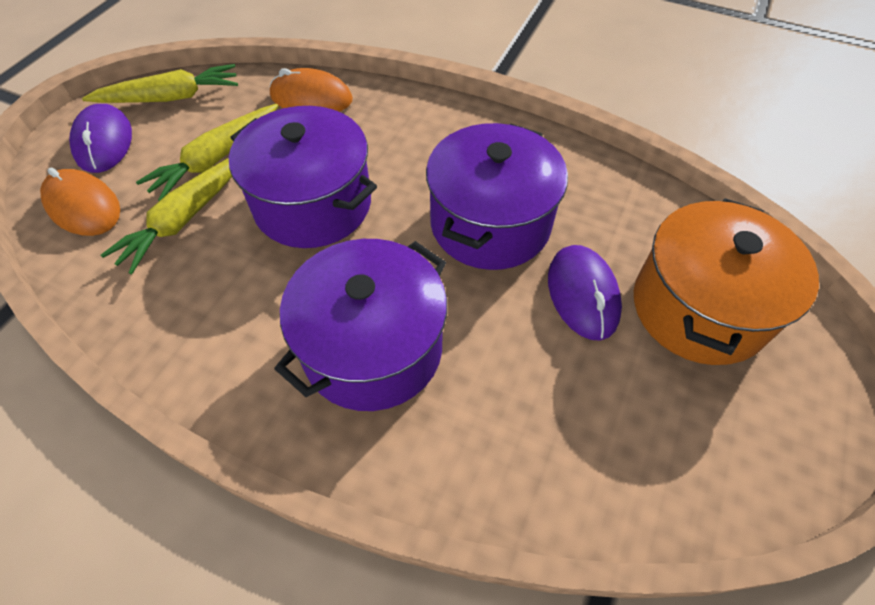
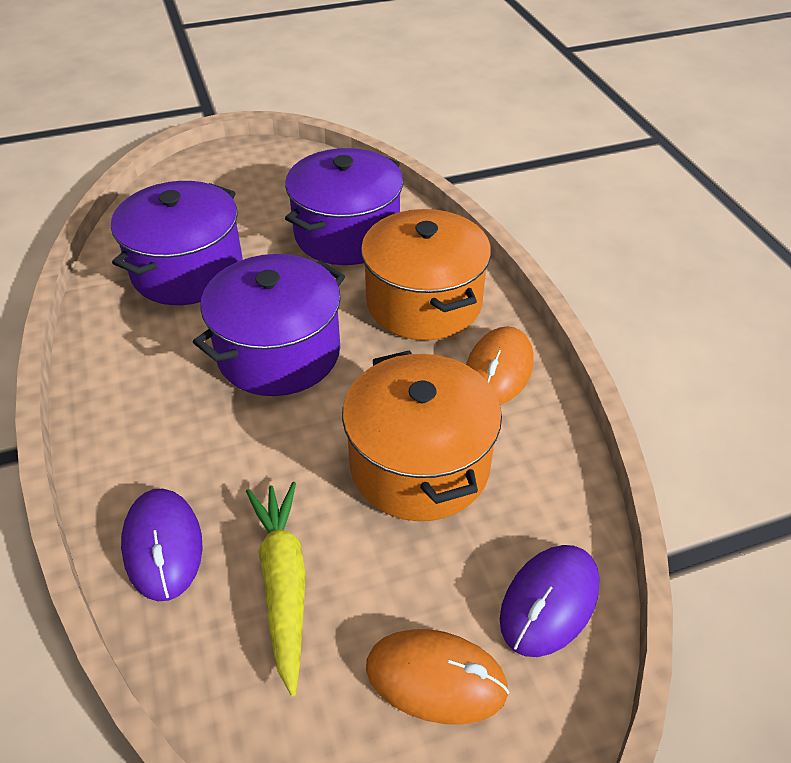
orange pot: 1 -> 2
yellow carrot: 3 -> 1

